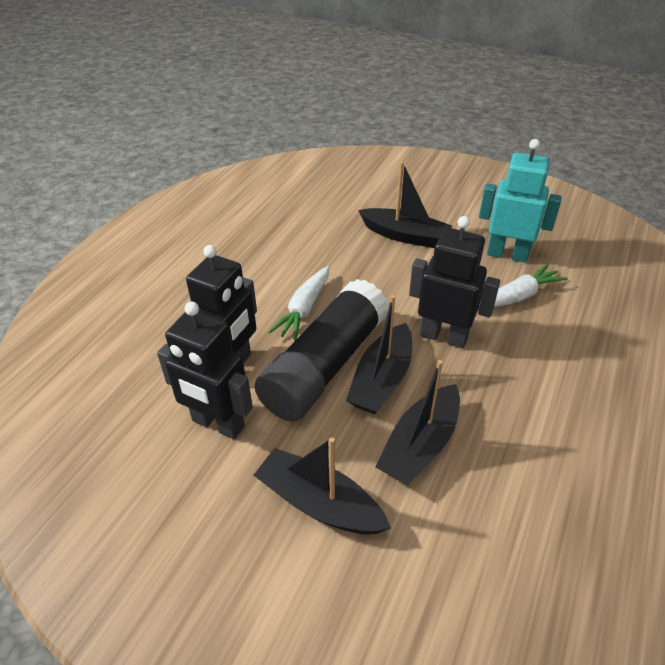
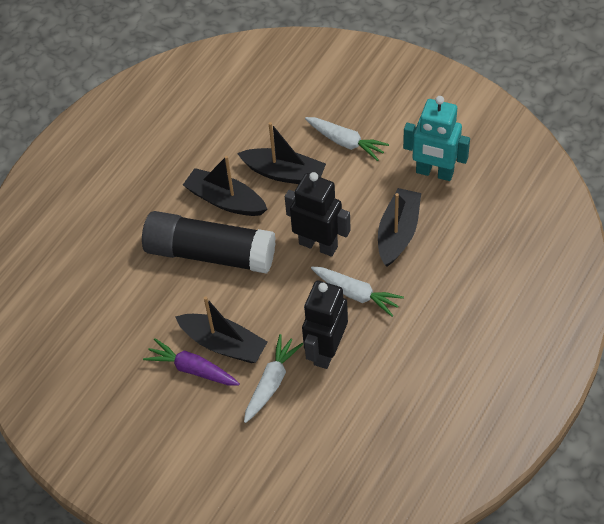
black robot: 3 -> 2
purple carrot: 0 -> 1
white carrot: 2 -> 3

